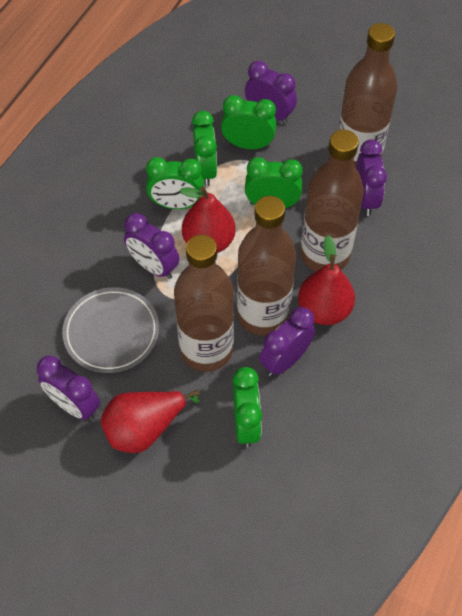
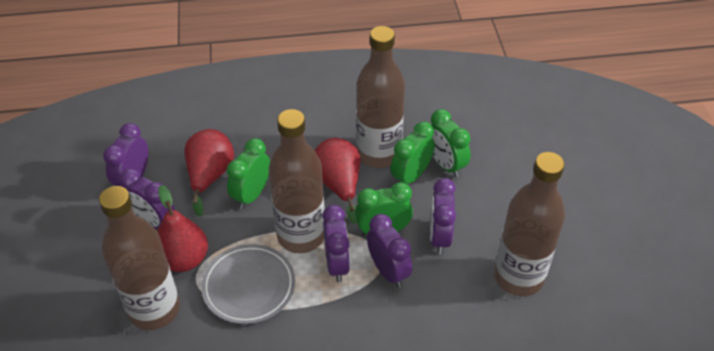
green clock: 5 -> 4

